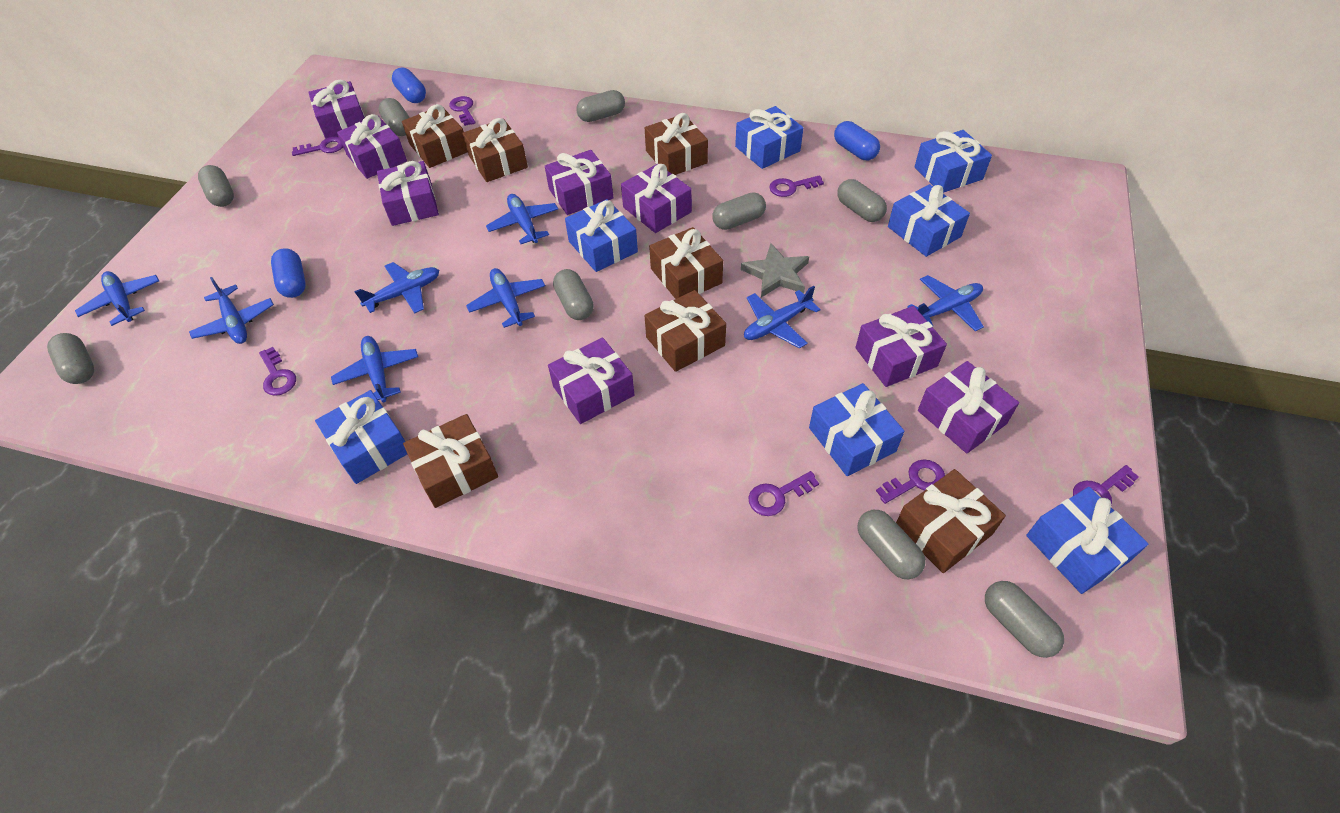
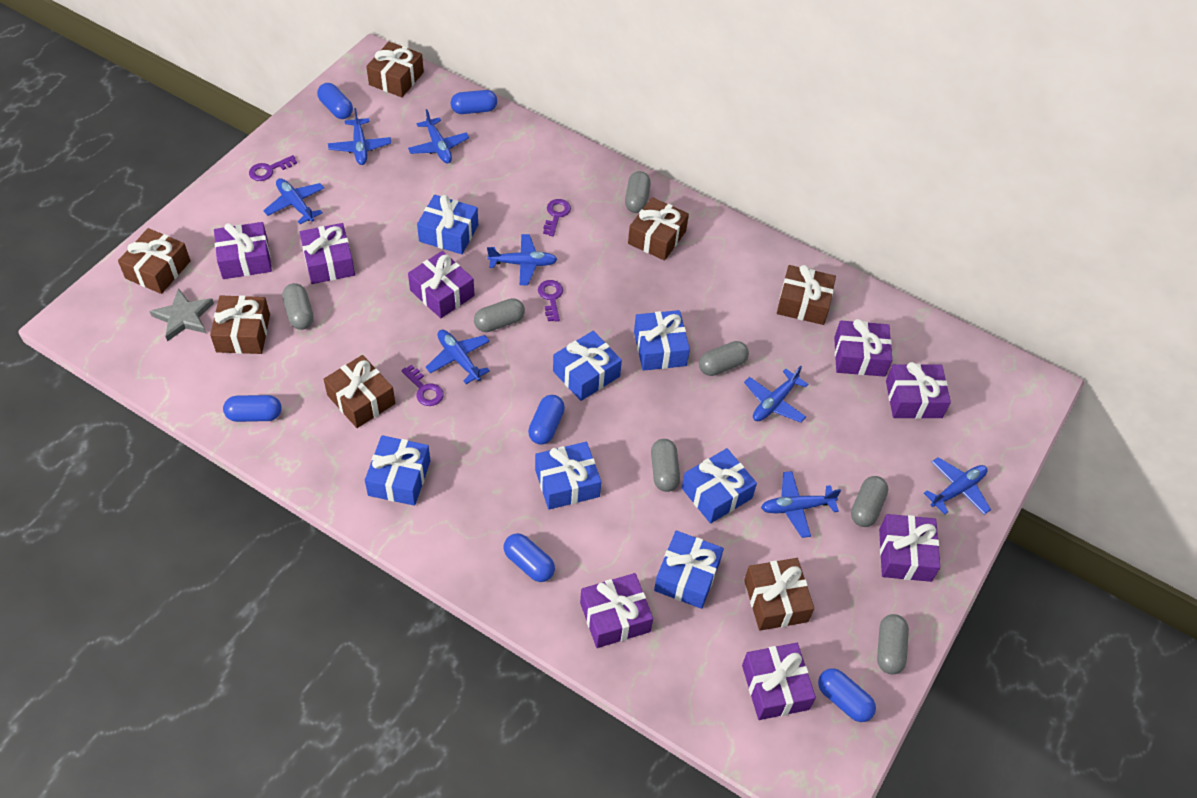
blue capsule: 3 -> 6
grey capsule: 9 -> 7
purple key: 7 -> 4

